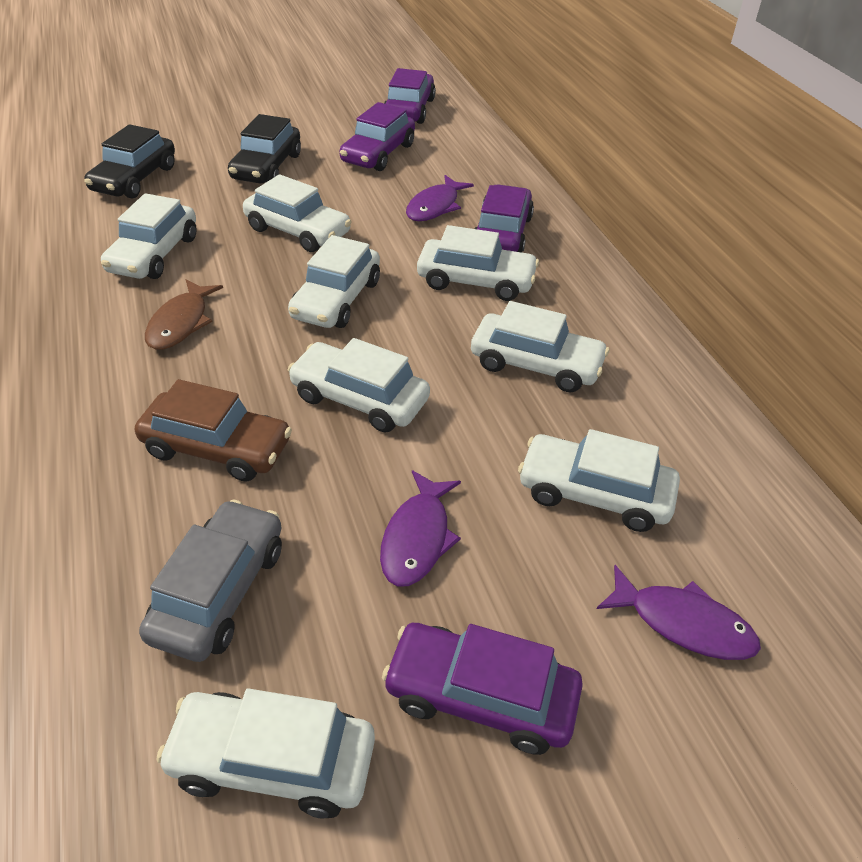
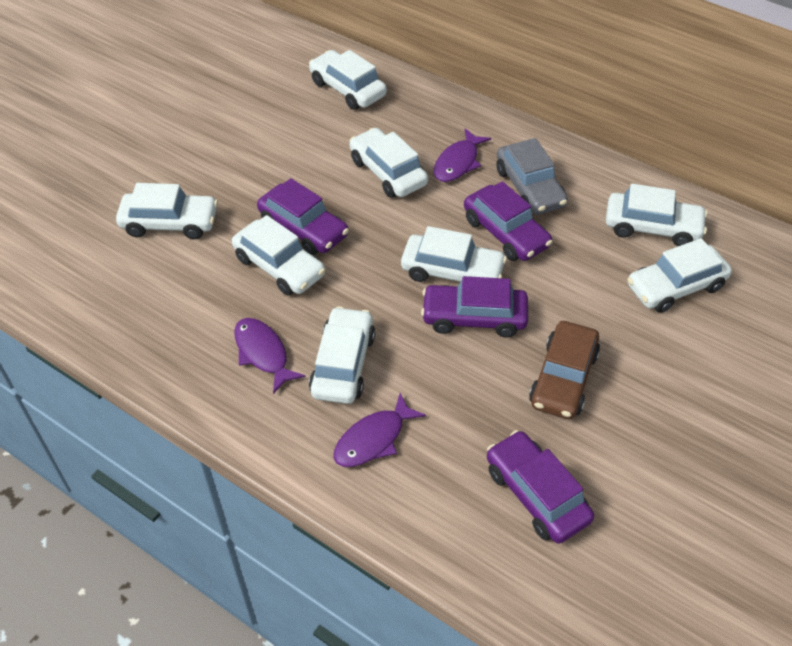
black car: 2 -> 0
brown fish: 1 -> 0

